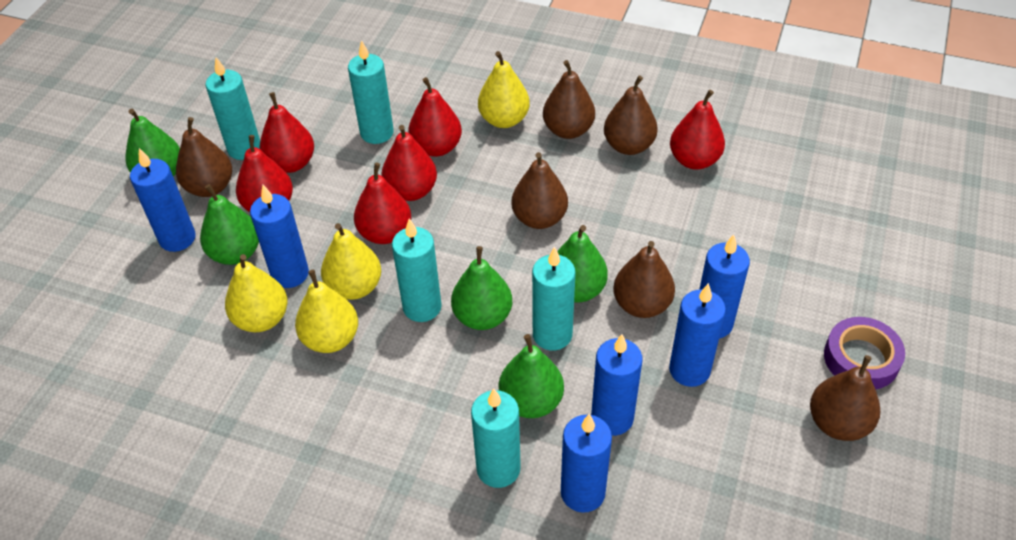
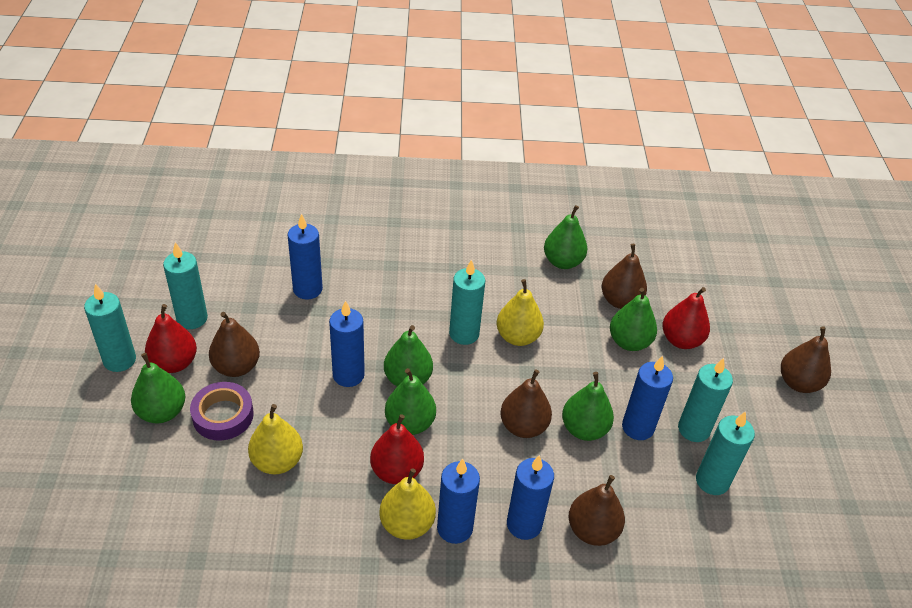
blue candle: 6 -> 5
brown pear: 6 -> 5
green pear: 5 -> 6
red pear: 6 -> 3
yellow pear: 4 -> 3

